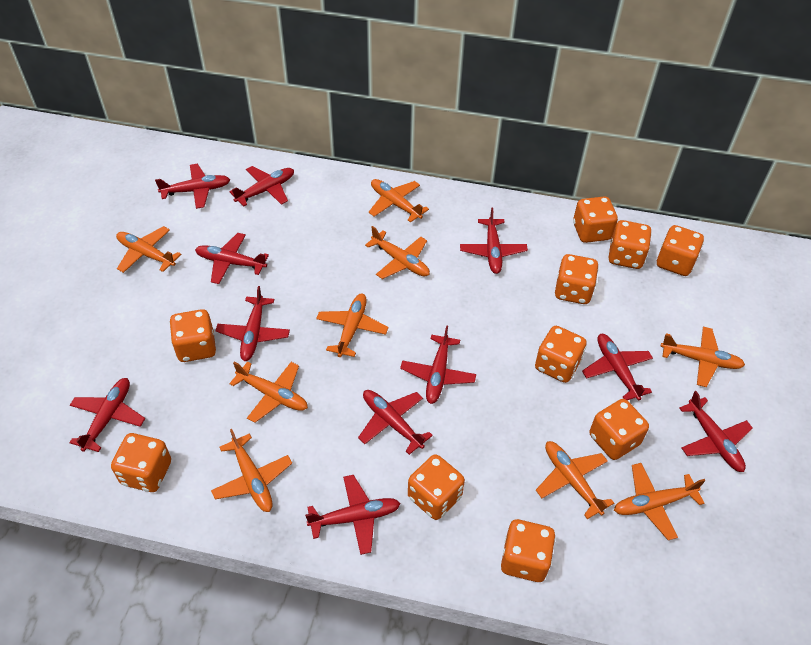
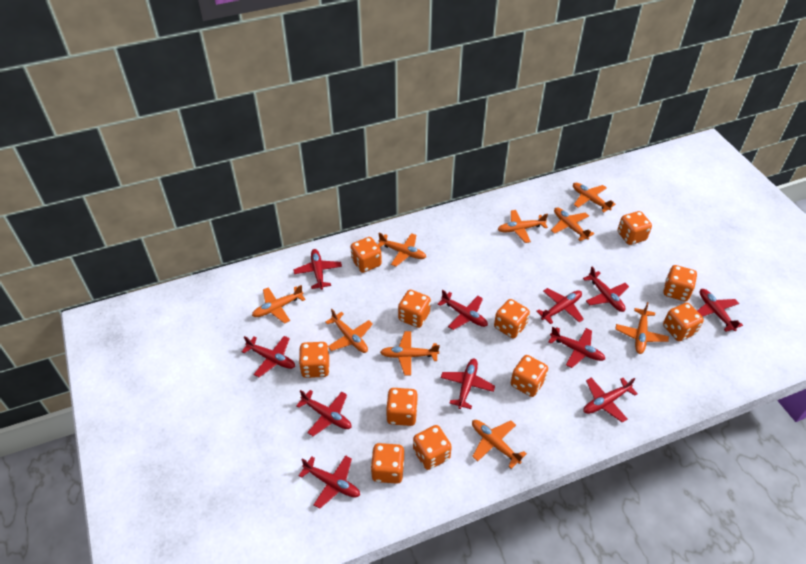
orange dice: 10 -> 11

